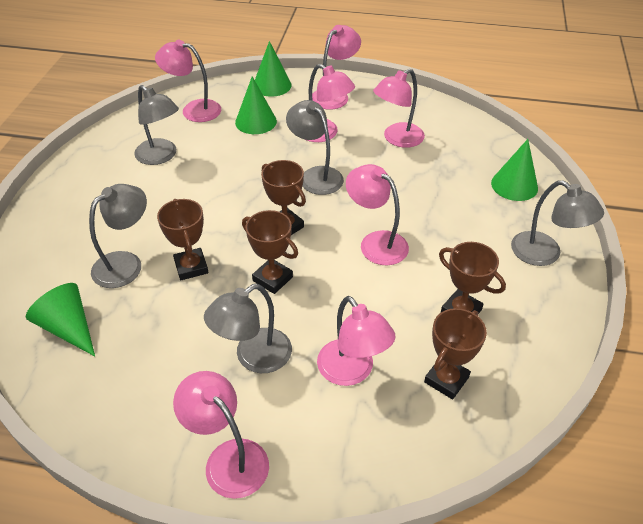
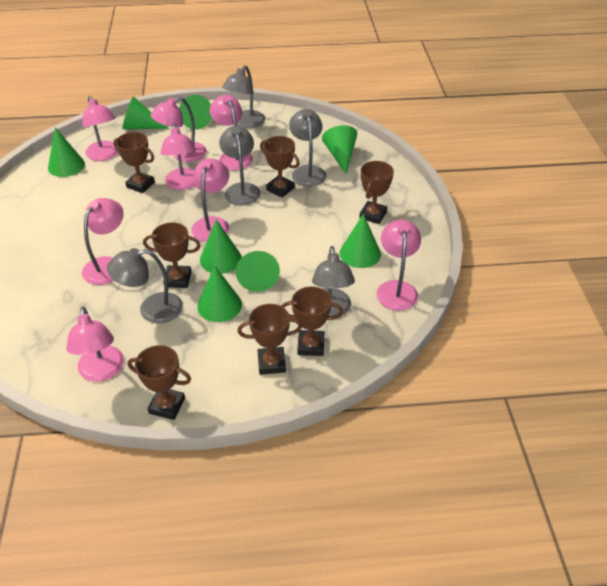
brown trophy: 5 -> 7
green cone: 4 -> 8
pink lamp: 7 -> 8

